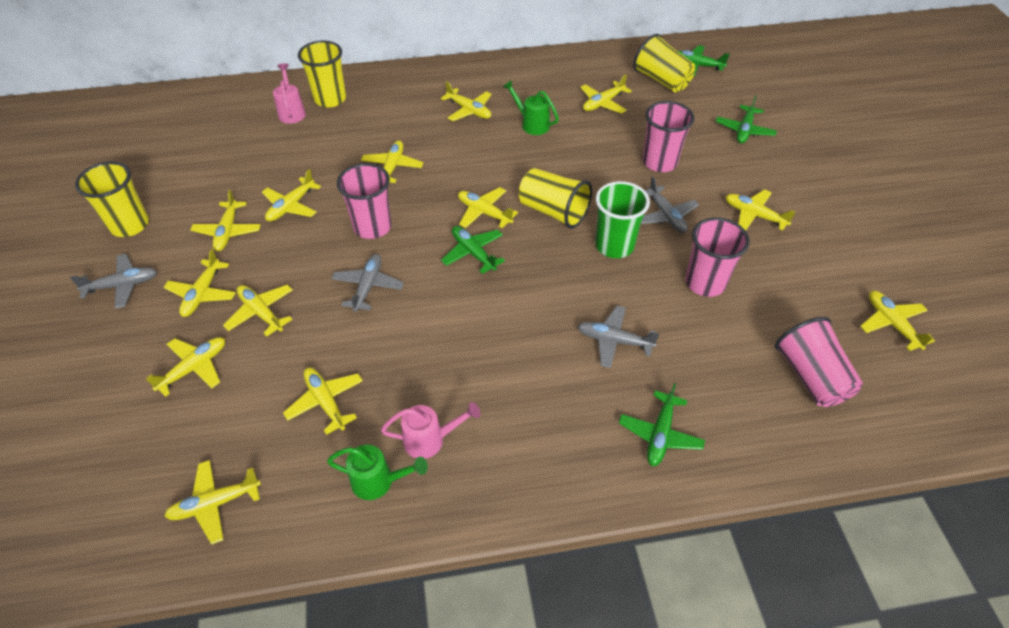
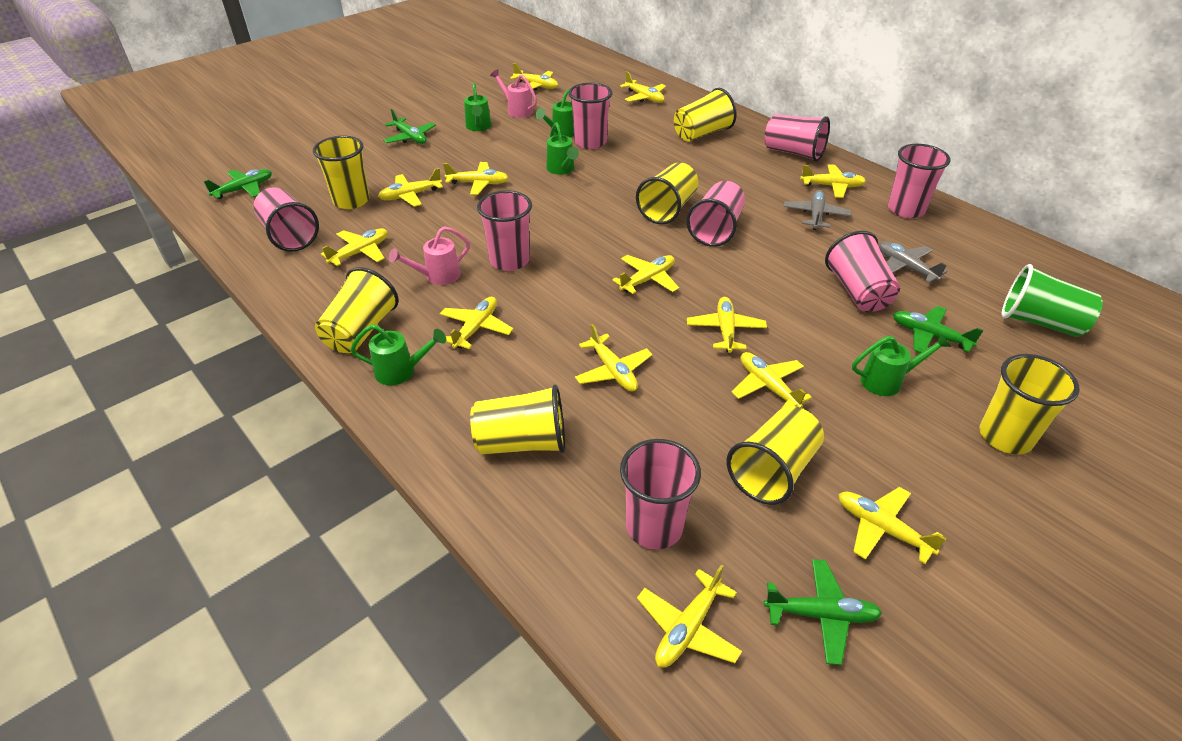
green watering can: 2 -> 5
grey plane: 4 -> 2
pink cup: 4 -> 8
yellow cup: 4 -> 7

